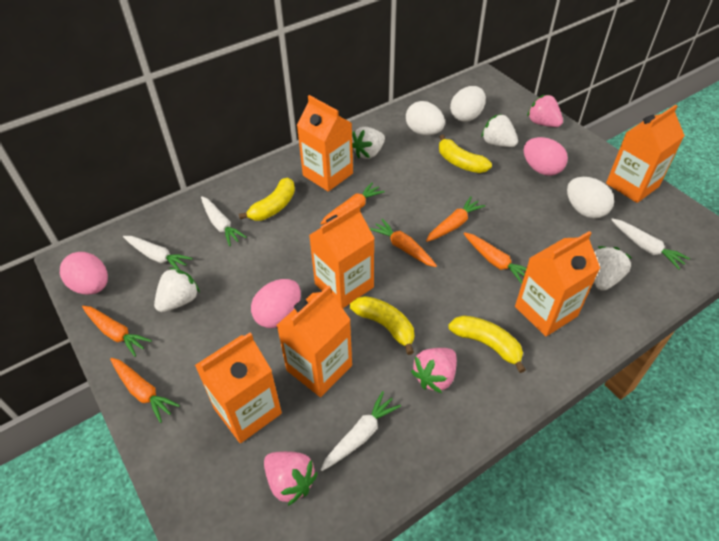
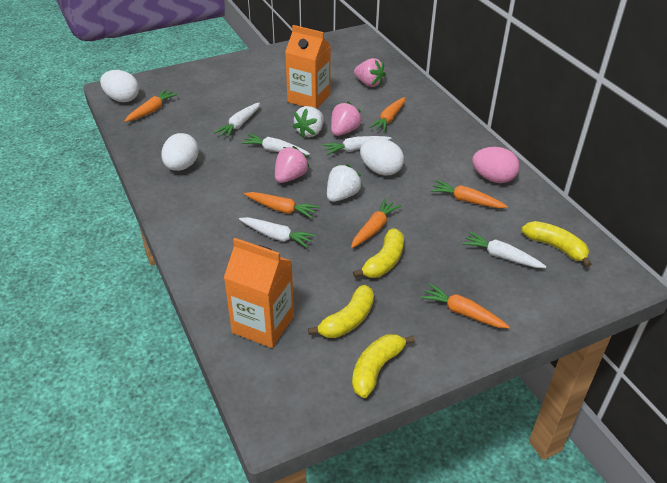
orange carton: 6 -> 2
pink egg: 3 -> 1
white carrot: 4 -> 5
white strawberry: 4 -> 2

